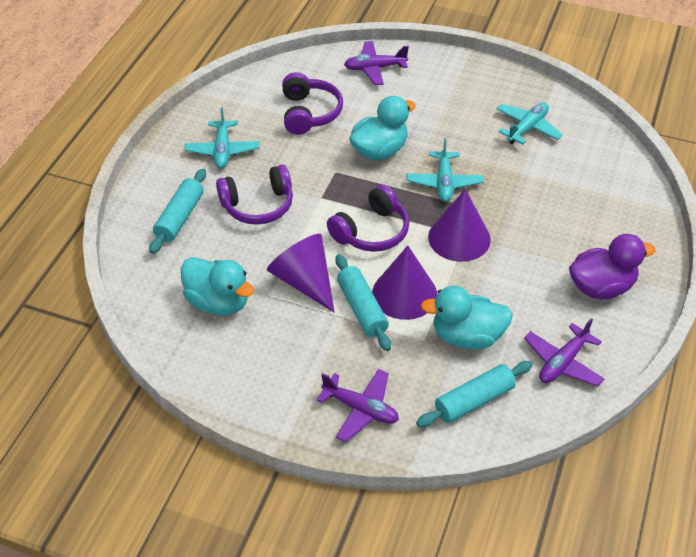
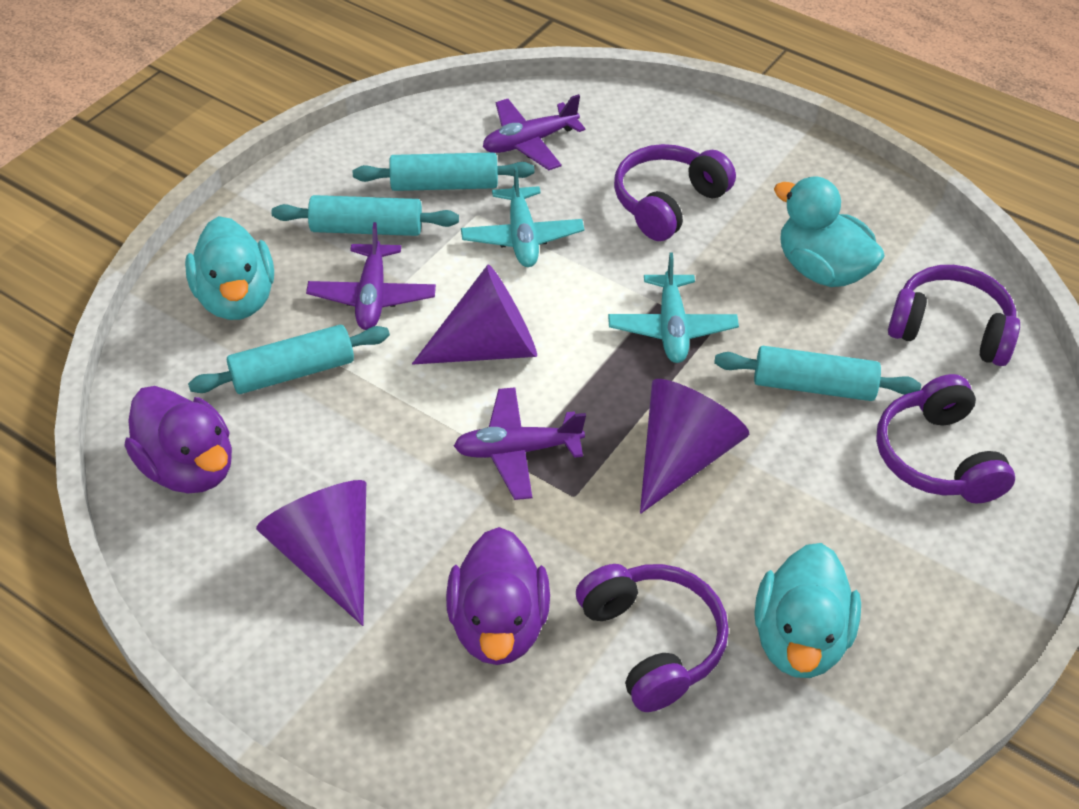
purple duck: 1 -> 2
purple headphones: 3 -> 4
turquoise plane: 3 -> 2
turquoise rolling pin: 3 -> 4

